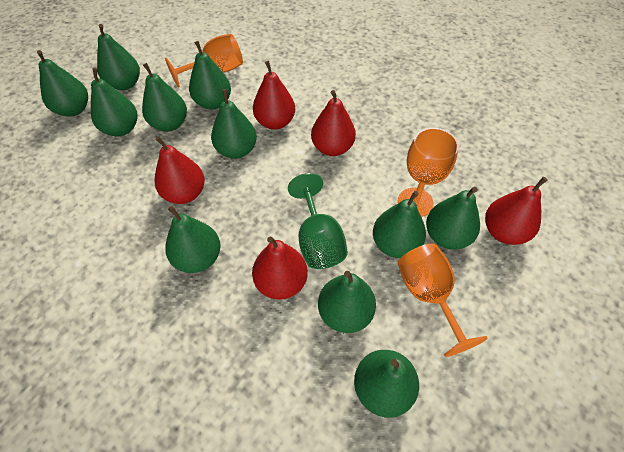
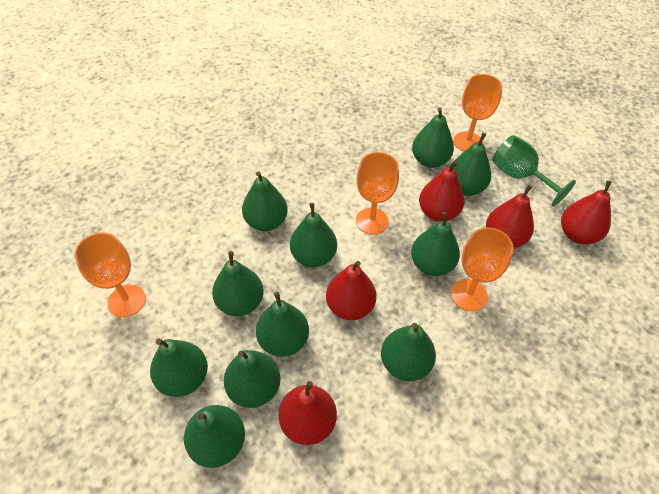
orange goblet: 3 -> 4

